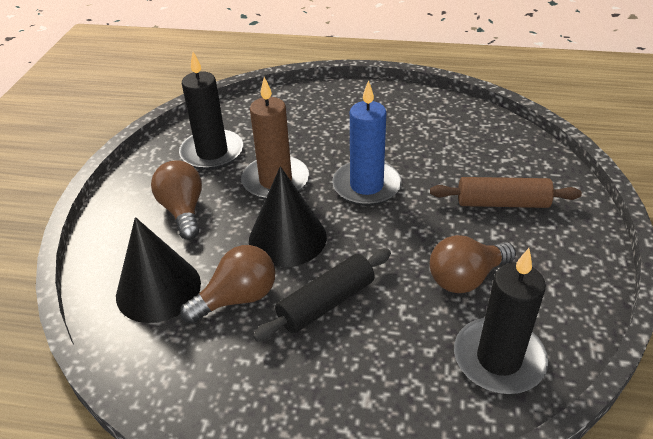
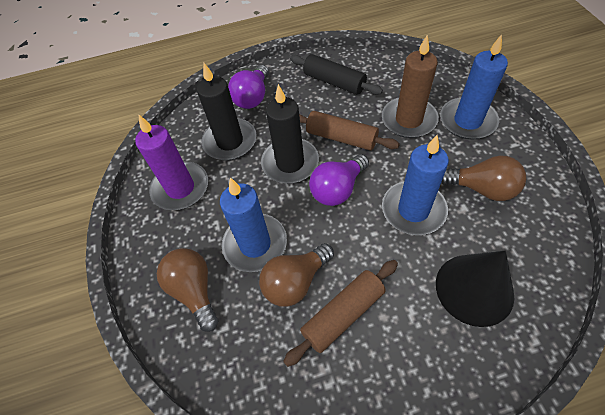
black cone: 2 -> 1
blue candle: 1 -> 3
brown rolling pin: 1 -> 2
purple candle: 0 -> 1
purple light bulb: 0 -> 2

